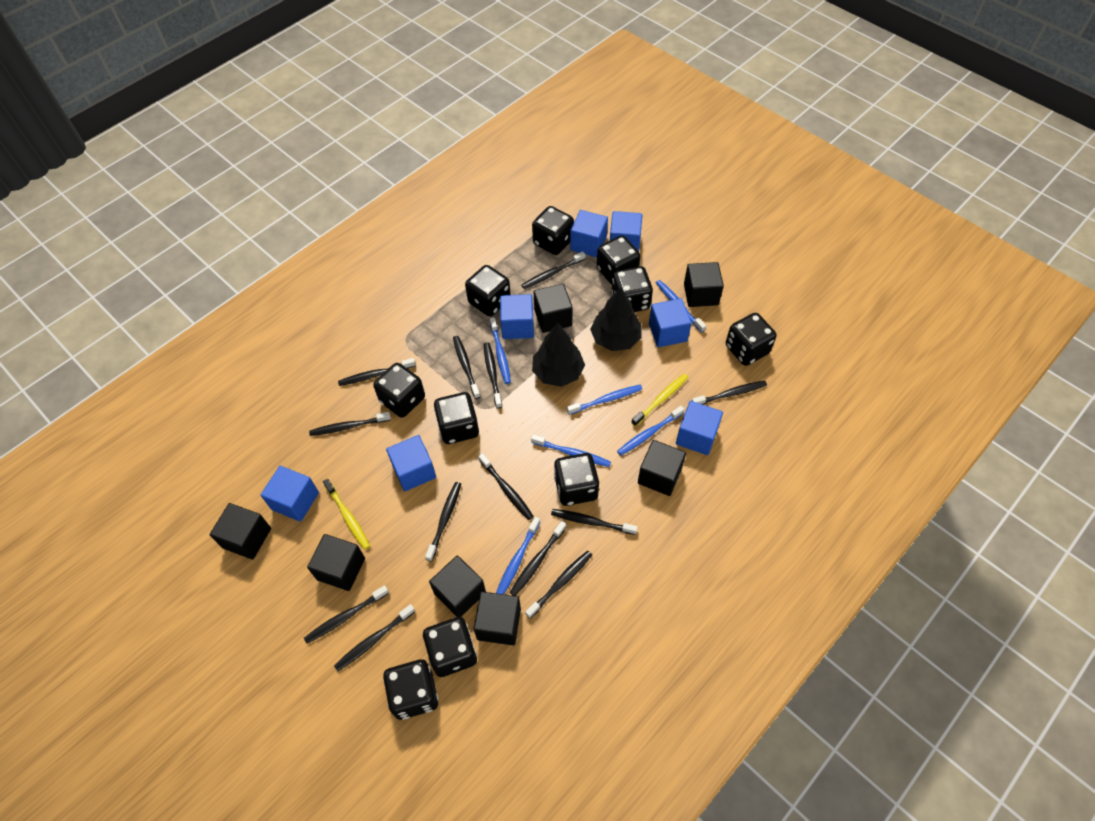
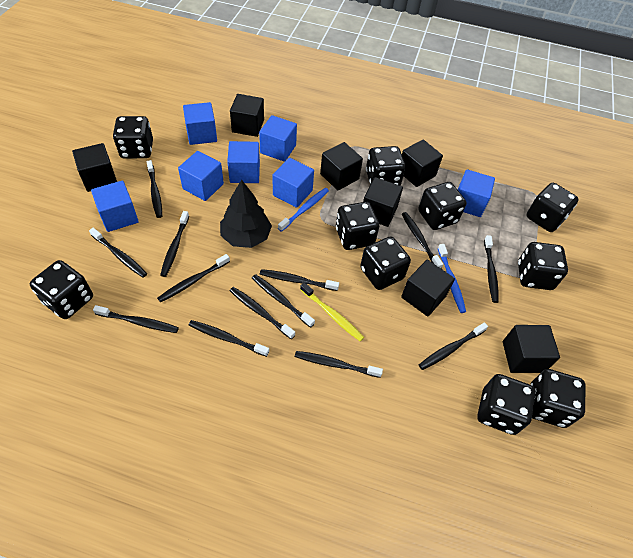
black tree: 2 -> 1
blue toothbrush: 6 -> 2
yellow toothbrush: 2 -> 1

